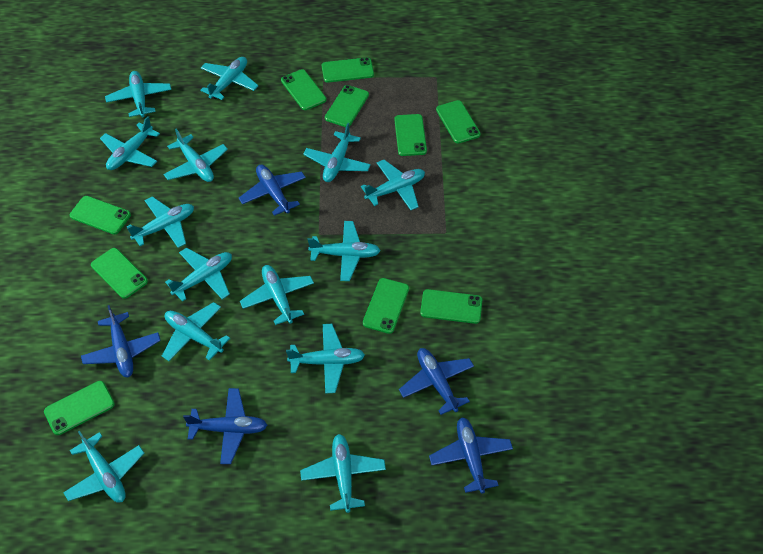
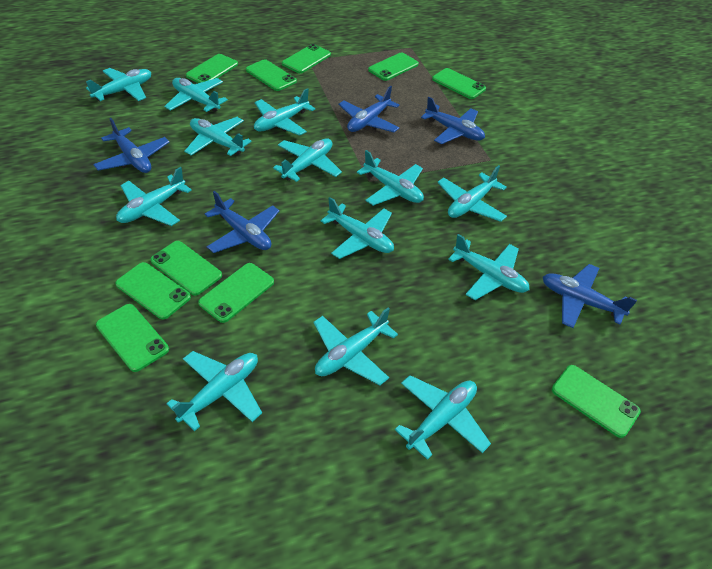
turquoise plane: 14 -> 13

